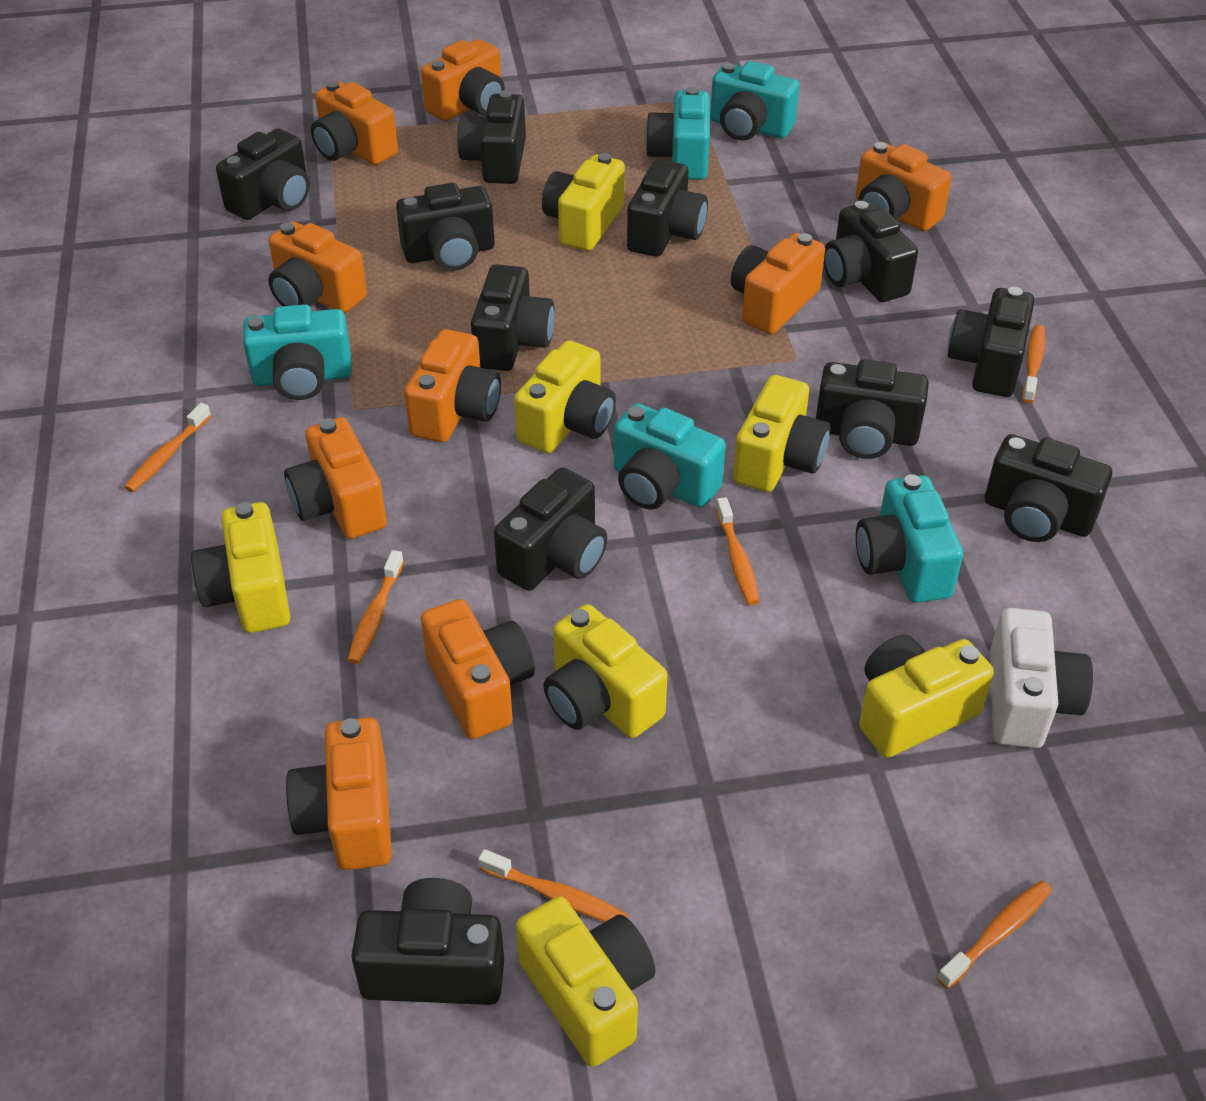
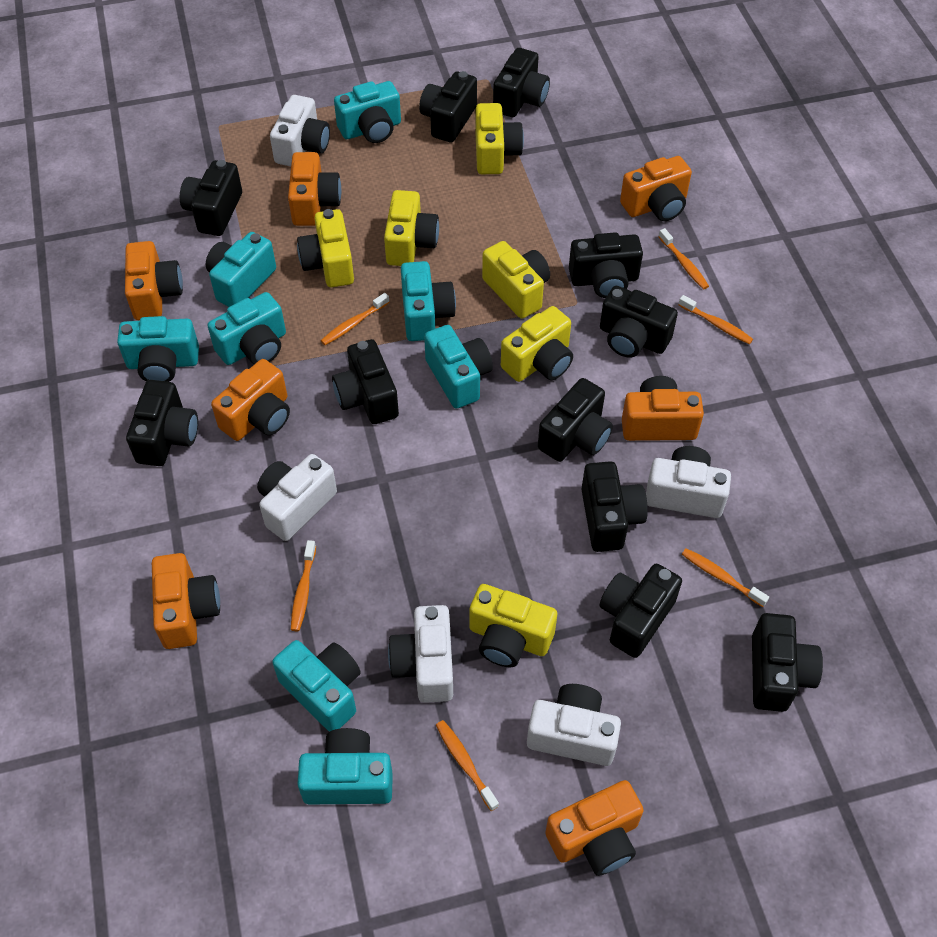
orange camera: 9 -> 7
turquoise camera: 5 -> 8
white camera: 1 -> 5
yellow camera: 7 -> 6

